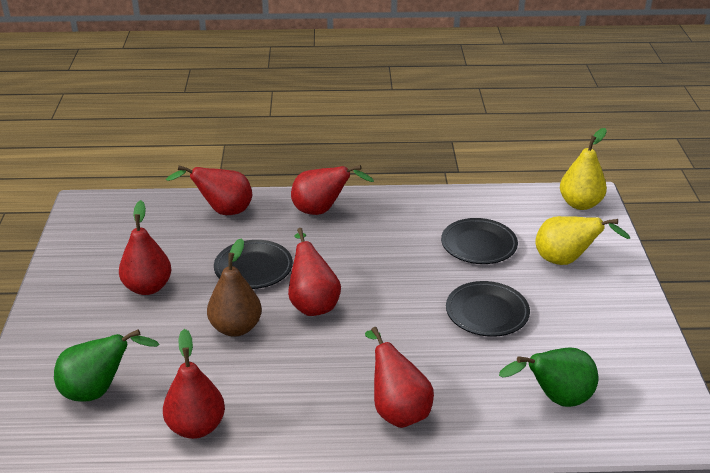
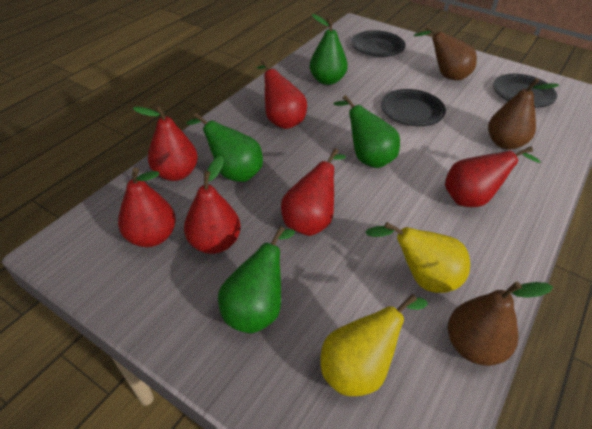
brown pear: 1 -> 3
green pear: 2 -> 4

